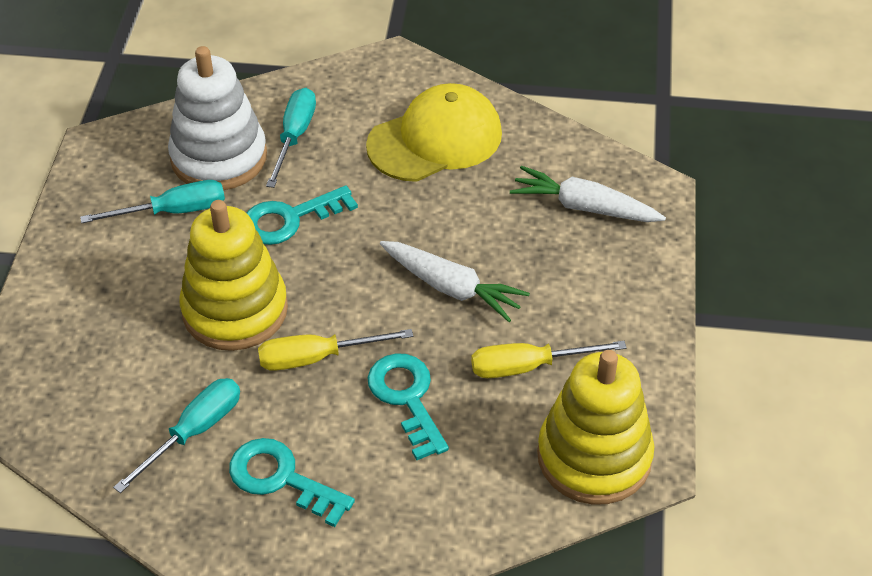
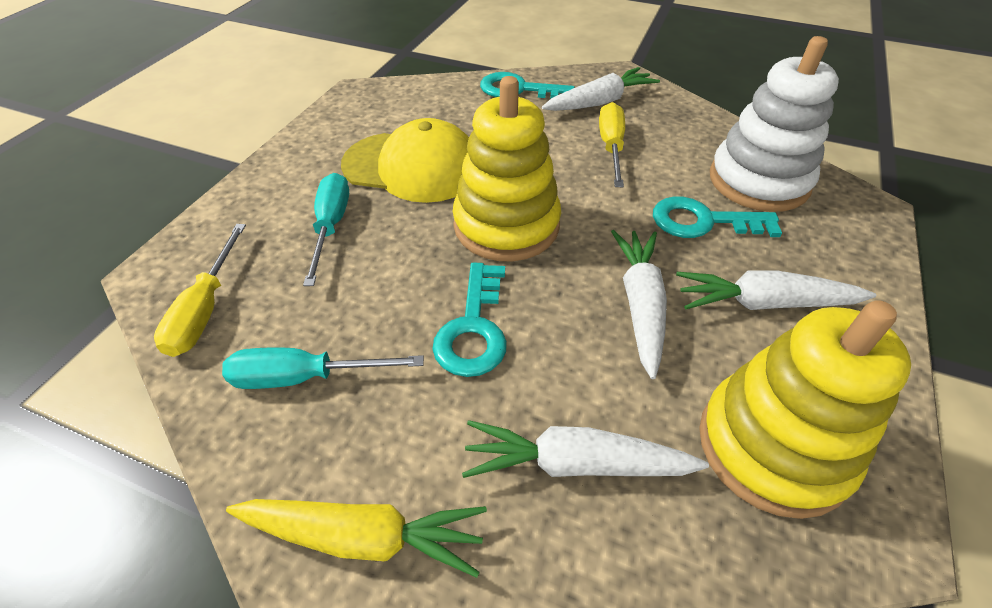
turquoise screwdriver: 3 -> 2
white carrot: 2 -> 4
yellow carrot: 0 -> 1

